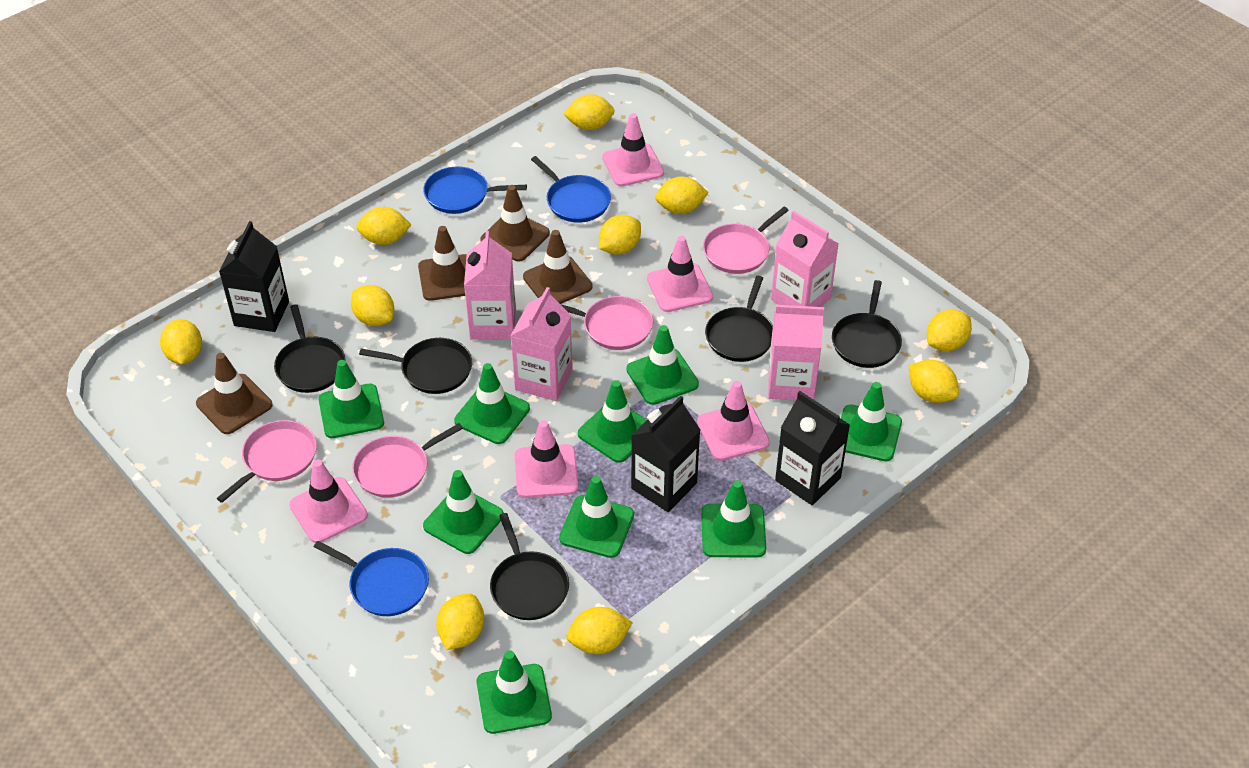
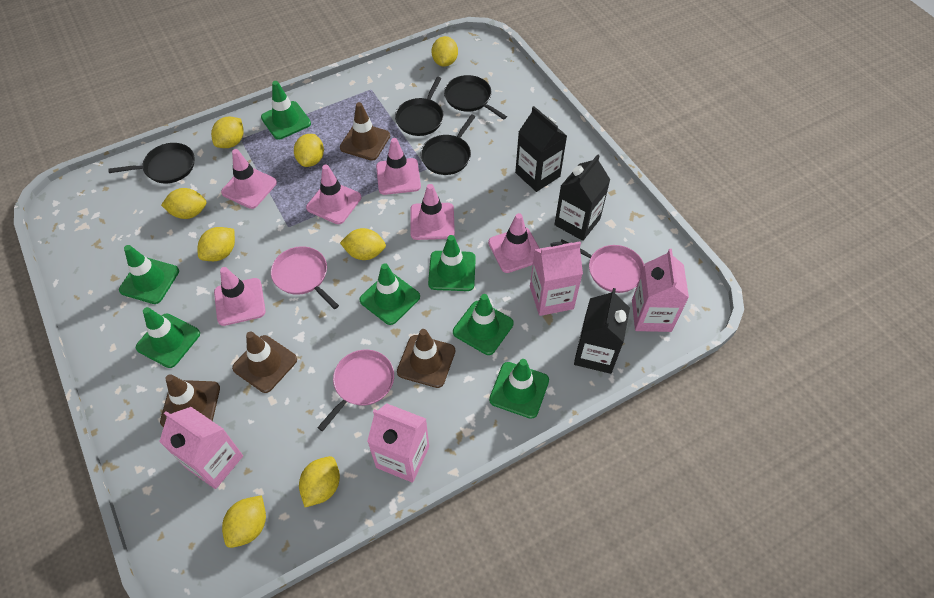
black pan: 5 -> 4
blue pan: 3 -> 0
green traffic cone: 9 -> 7
pink pan: 4 -> 3
pink traffic cone: 5 -> 6
yellow lemon: 10 -> 8

